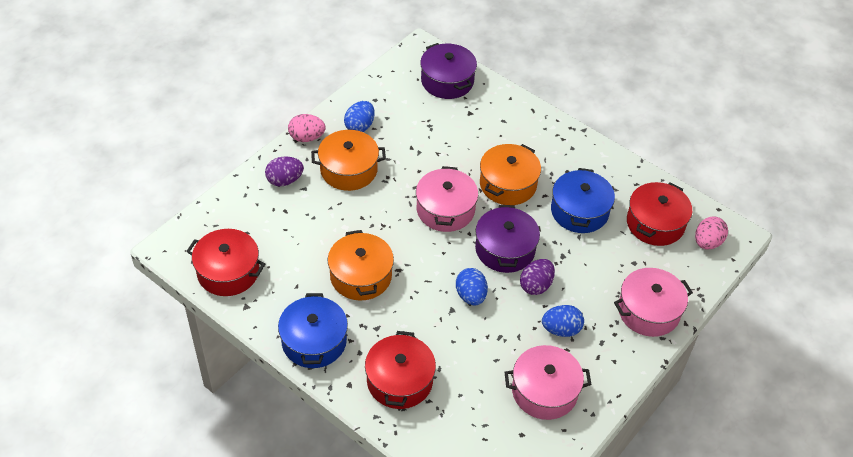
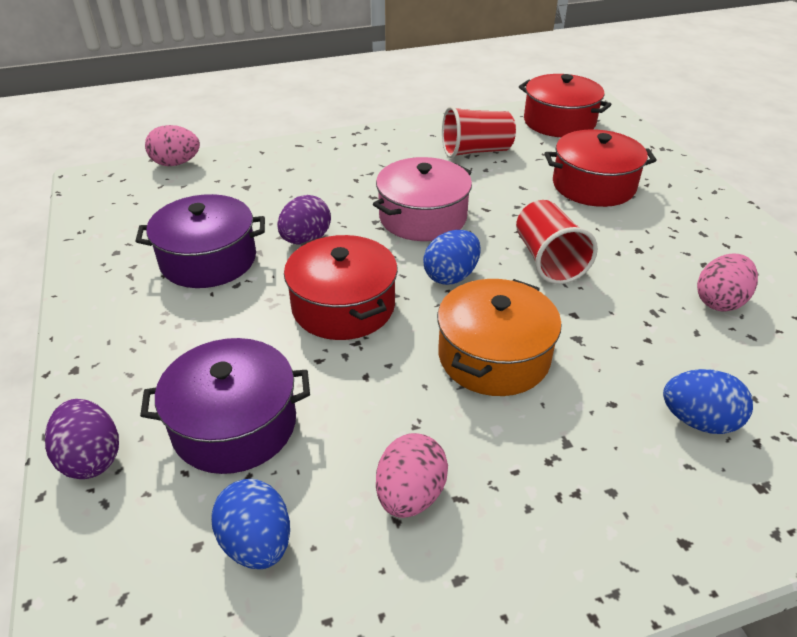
blue pot: 2 -> 0
orange pot: 3 -> 1
pink egg: 2 -> 3
pink pot: 3 -> 1
red cup: 0 -> 2

